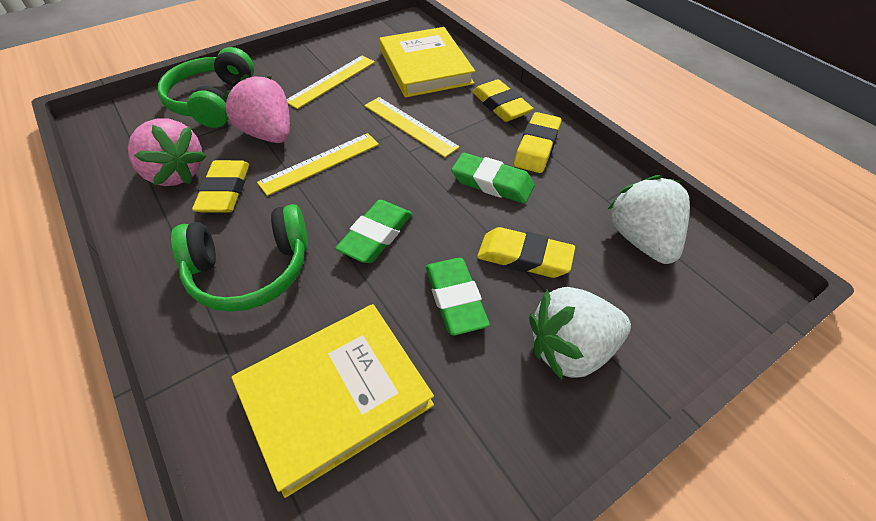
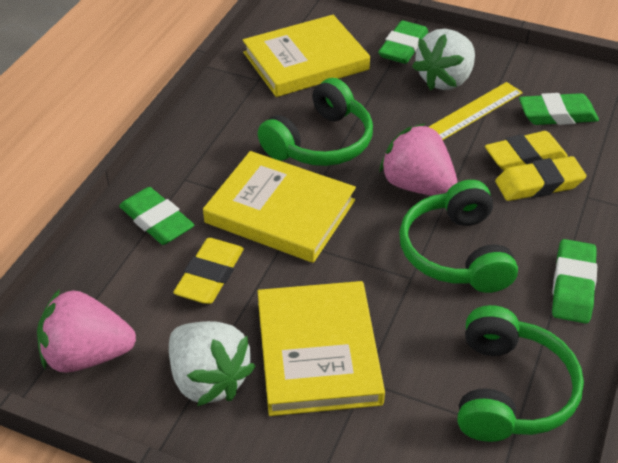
green eraser: 3 -> 4
green headphones: 2 -> 3
yellow book: 2 -> 3
yellow eraser: 4 -> 3
yellow ruler: 3 -> 1

